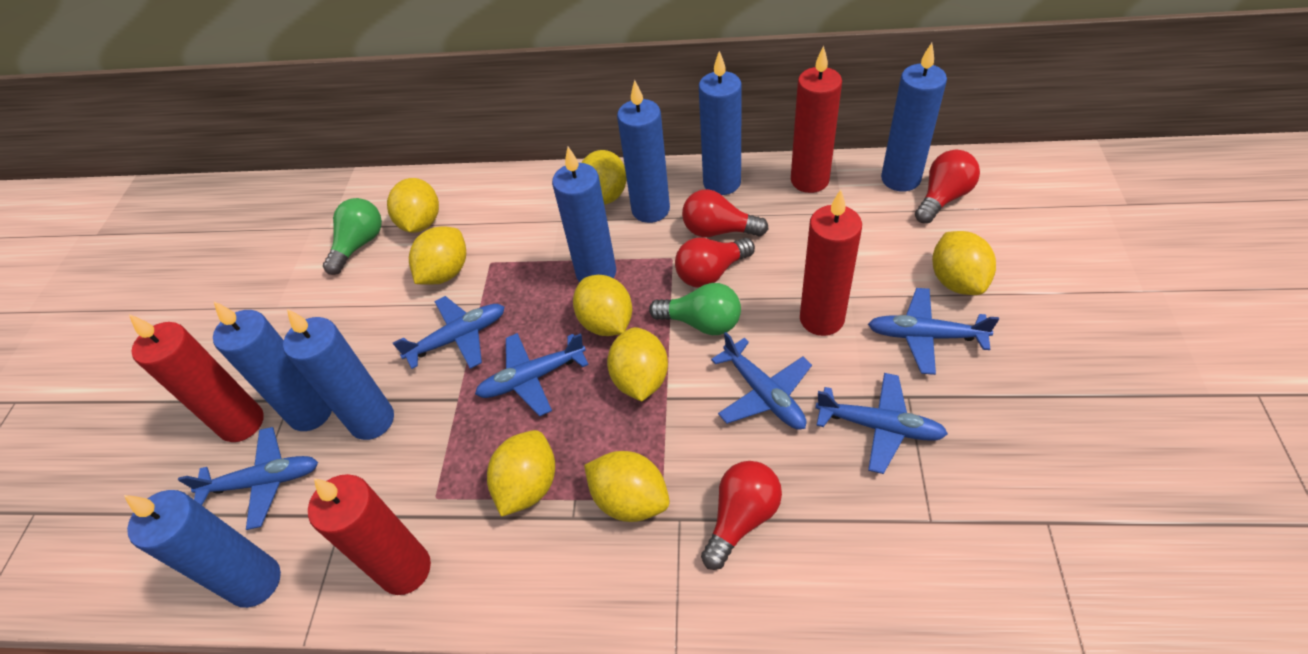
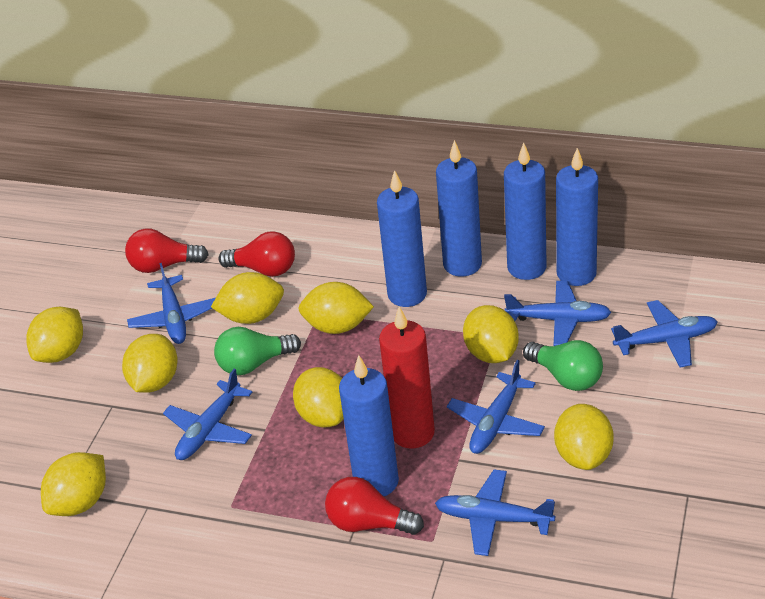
blue candle: 7 -> 5
red candle: 4 -> 1
red light bulb: 4 -> 3

